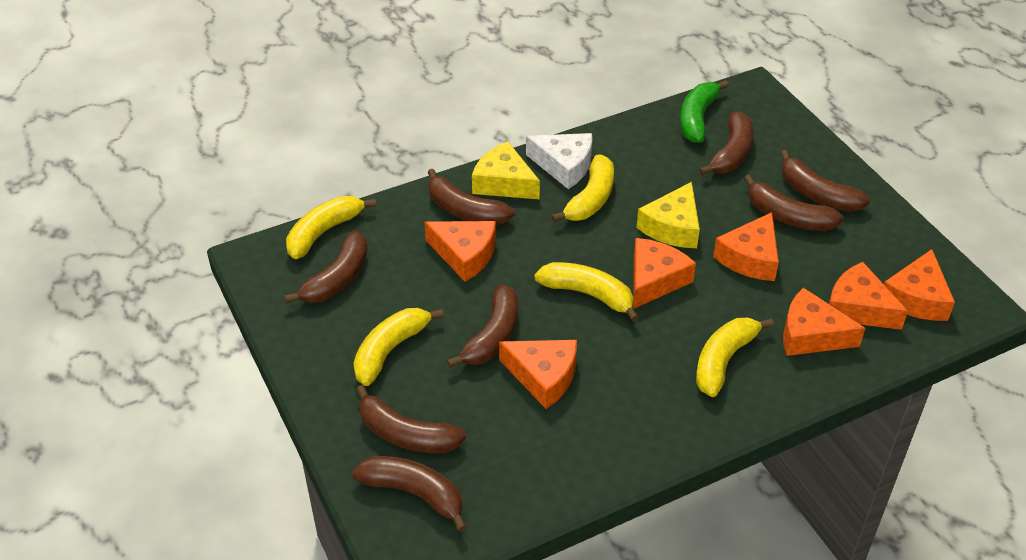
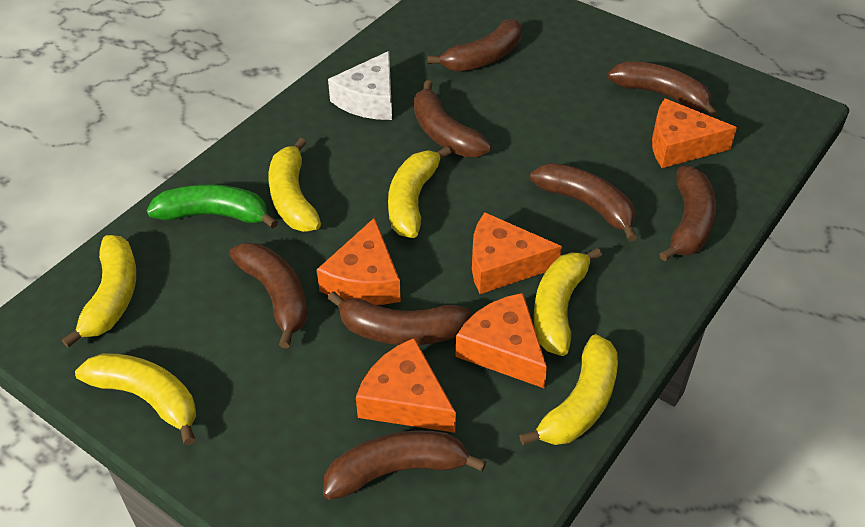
orange cheese: 7 -> 5
yellow banana: 5 -> 6
yellow cheese: 2 -> 0

